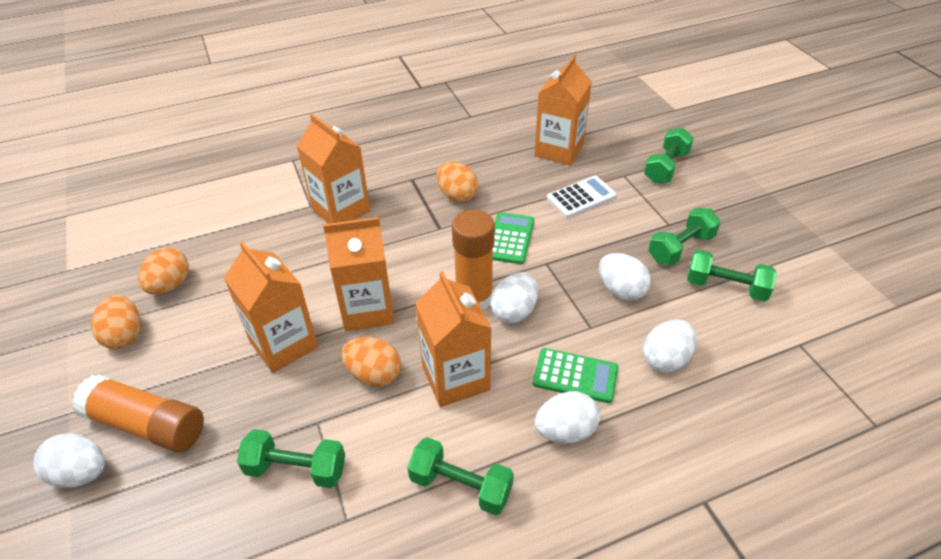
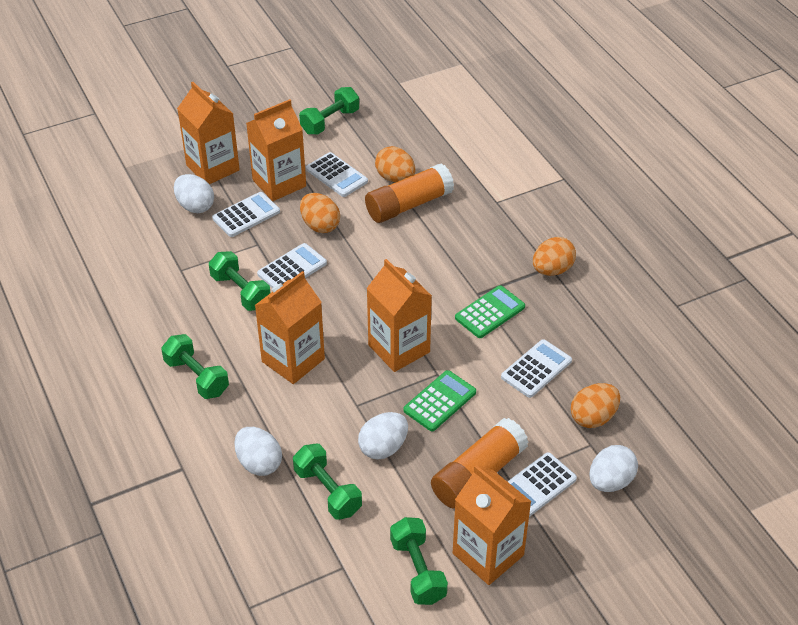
white calculator: 1 -> 5
white egg: 5 -> 4

